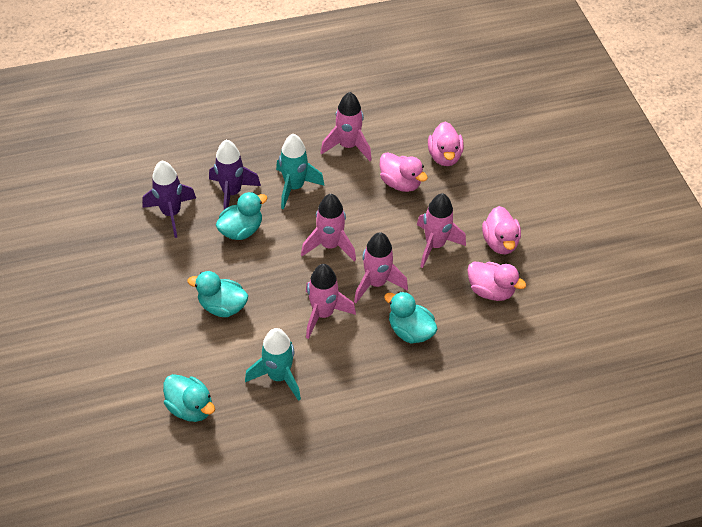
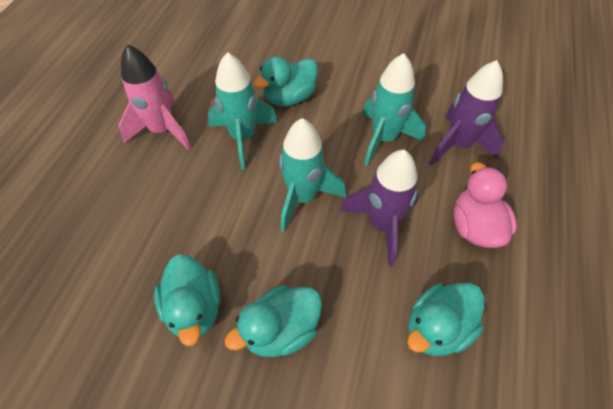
pink duck: 4 -> 1
pink rocket: 5 -> 1
turquoise rocket: 2 -> 3

